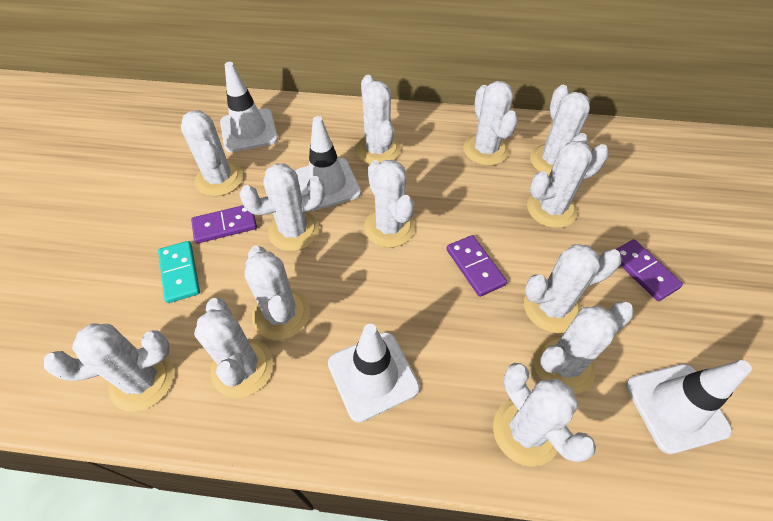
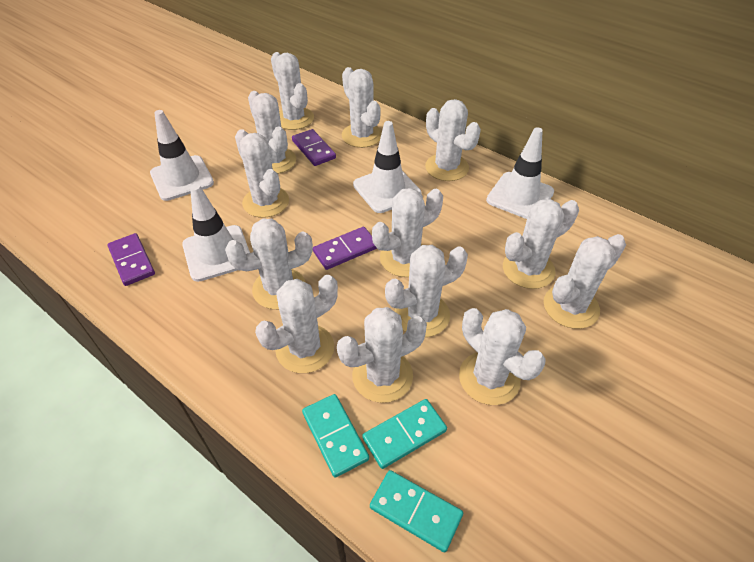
turquoise domino: 1 -> 3

